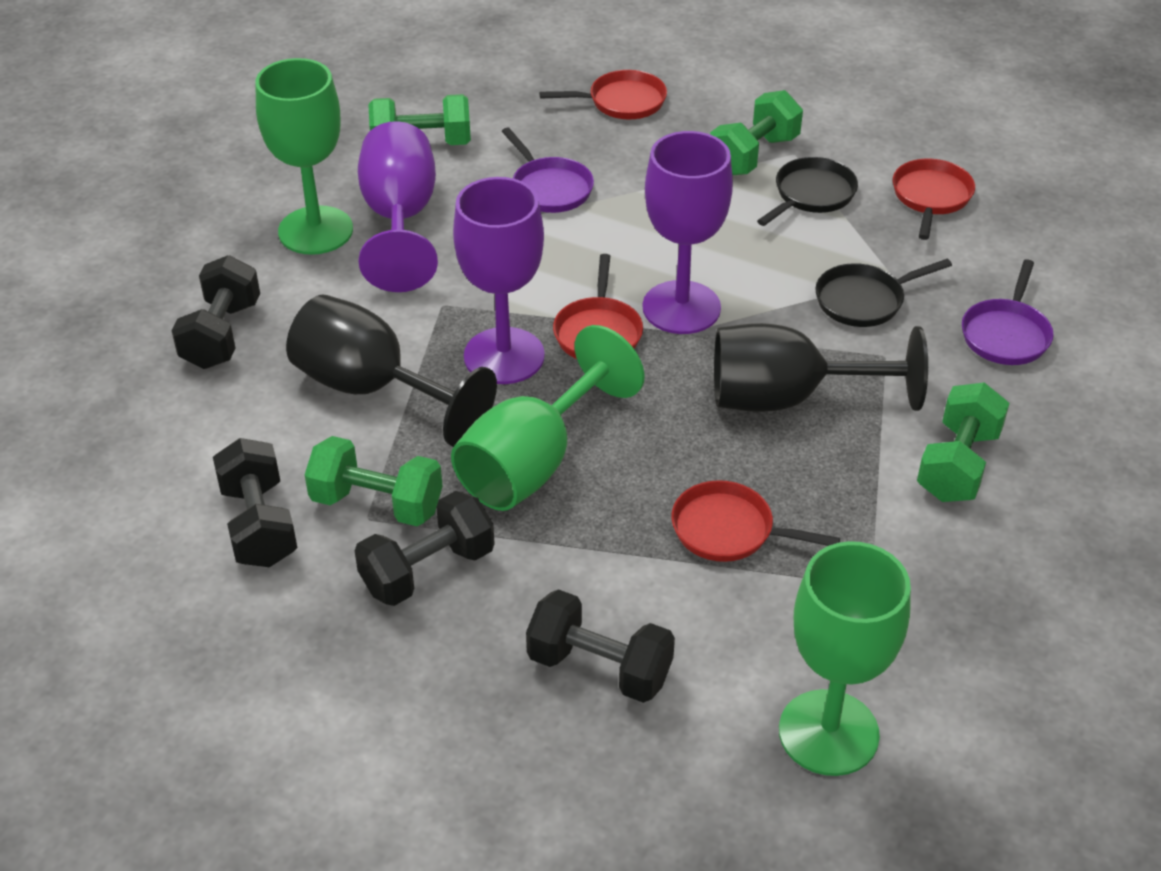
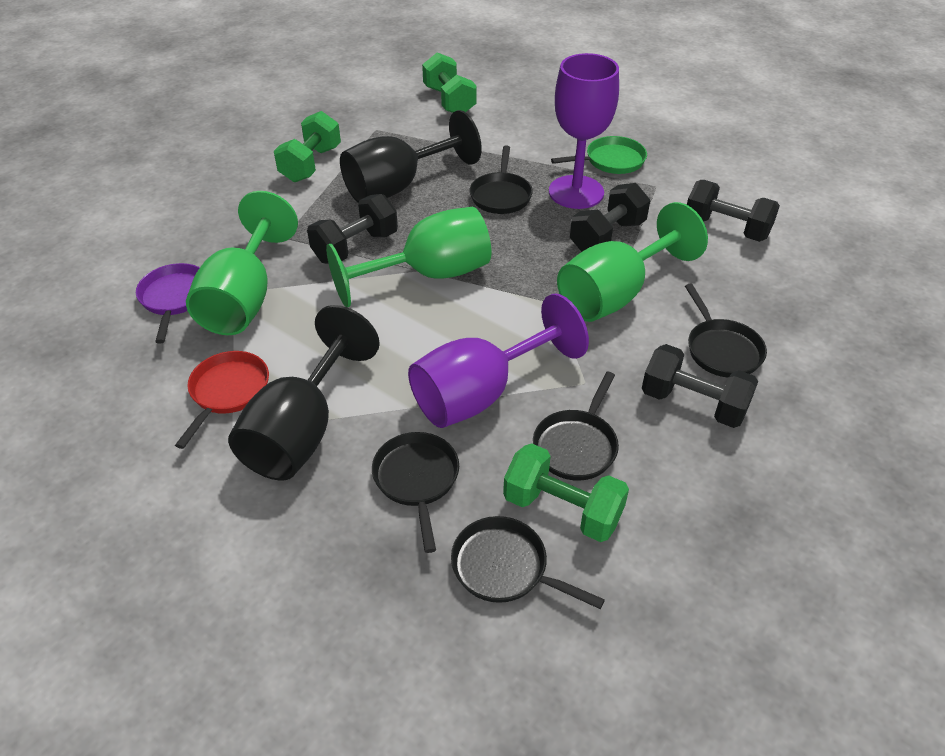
black pan: 2 -> 5
green dumbbell: 4 -> 3
green pan: 0 -> 1
purple goblet: 3 -> 2
purple pan: 2 -> 1
red pan: 4 -> 1

